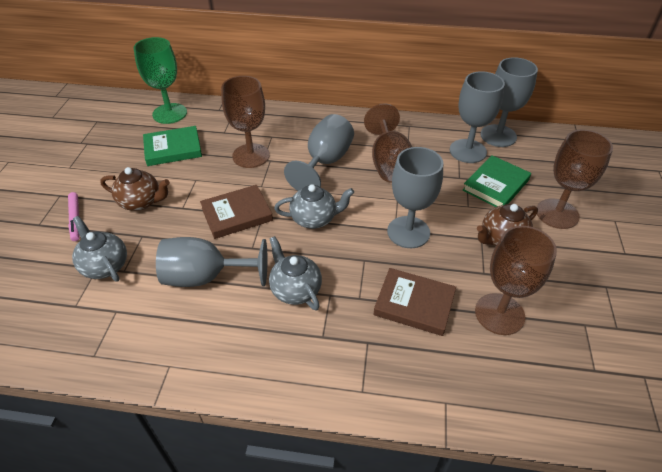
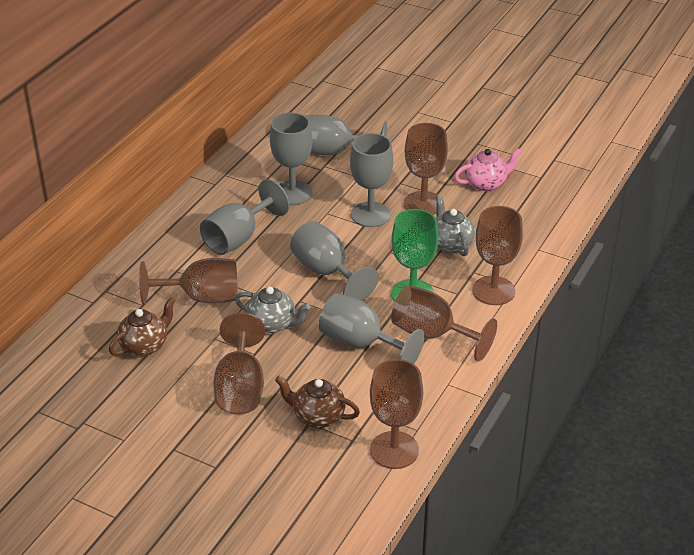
brown book: 2 -> 0
brown goblet: 4 -> 6
green book: 2 -> 0
grey goblet: 5 -> 6
grey teapot: 3 -> 2
pink marker: 1 -> 0
pink teapot: 0 -> 1

